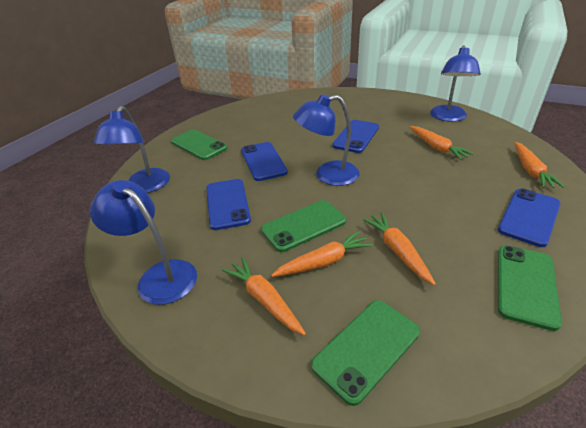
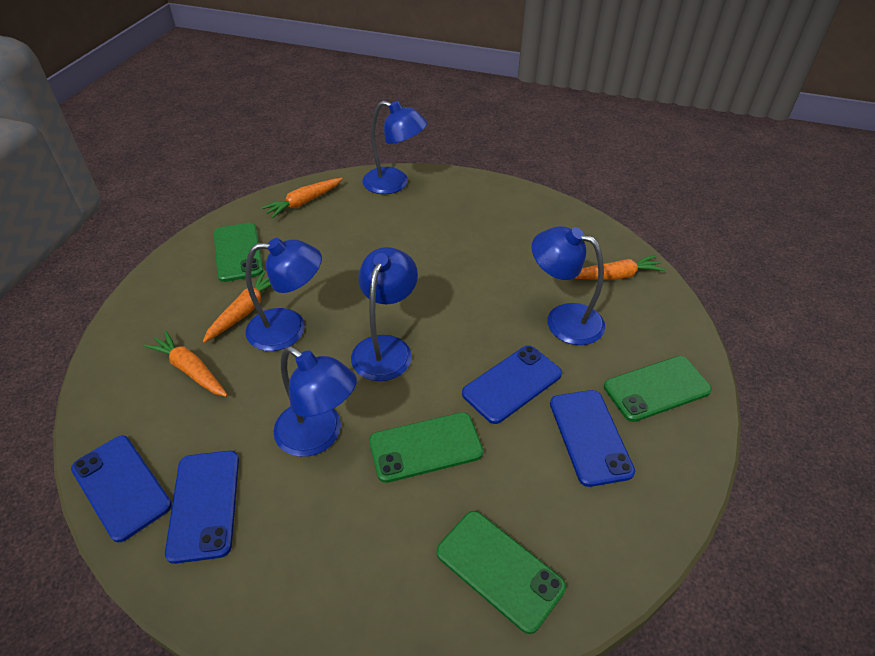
blue lamp: 4 -> 5
orange carrot: 5 -> 4

